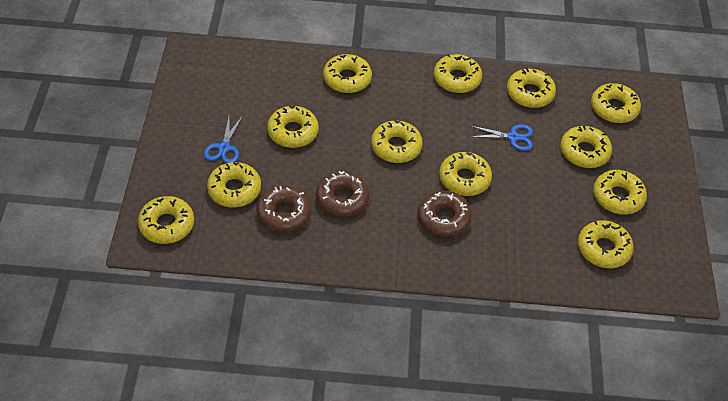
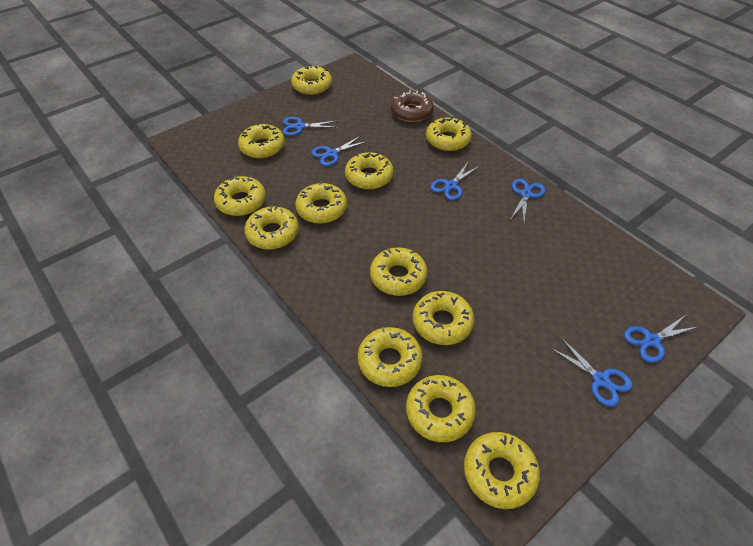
blue scissors: 2 -> 6
brown donut: 3 -> 1

